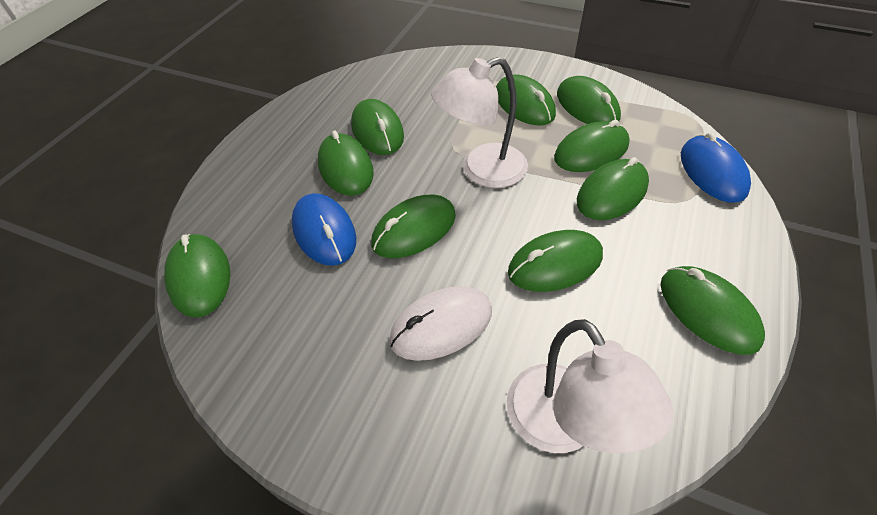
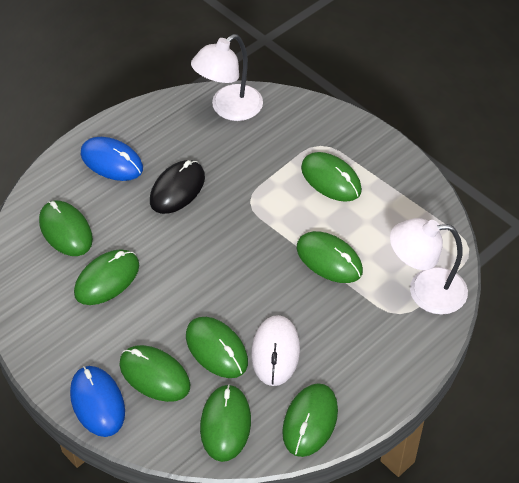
black mouse: 0 -> 1
green mouse: 10 -> 8

